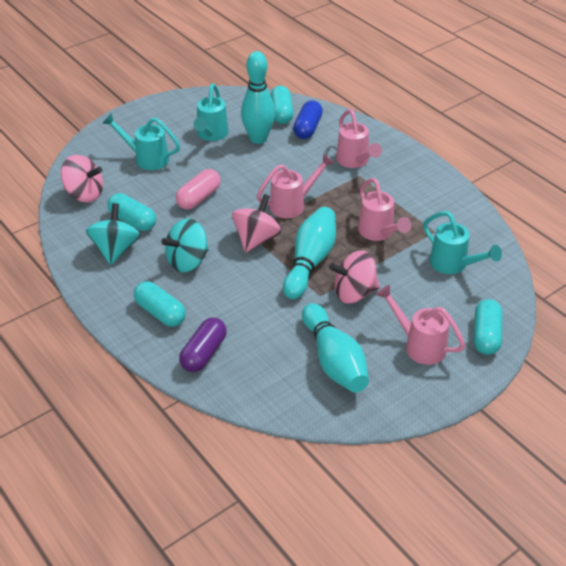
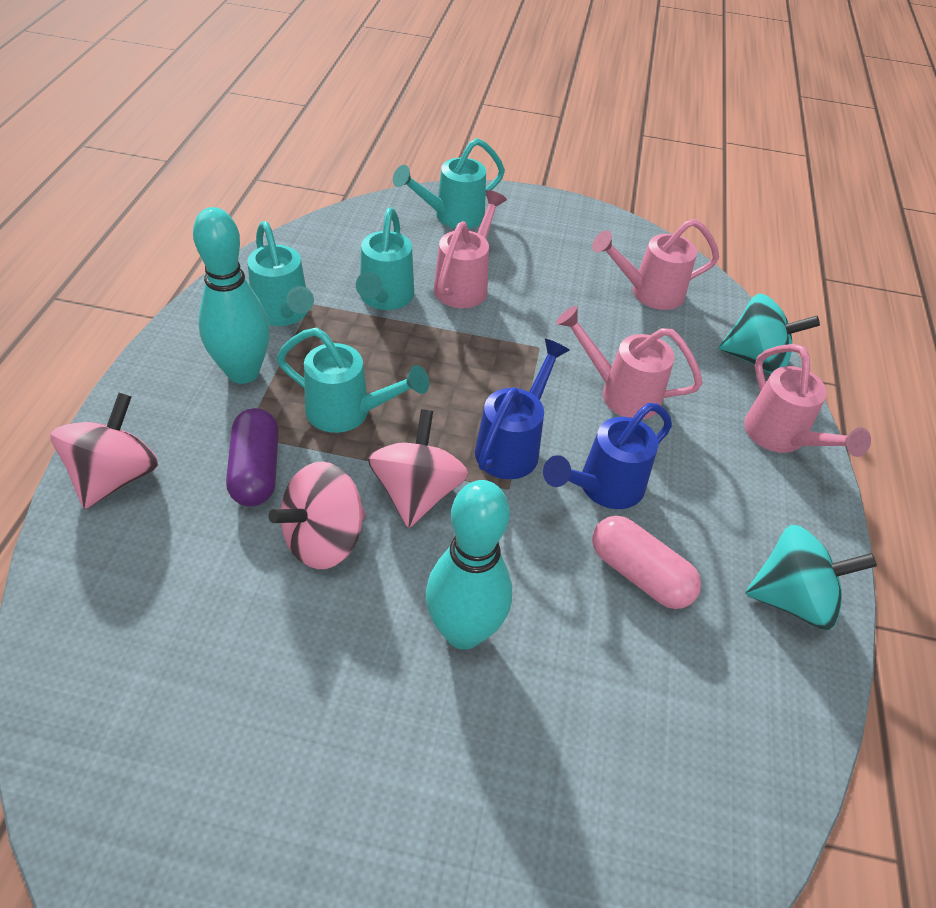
blue capsule: 1 -> 0
blue watering can: 0 -> 2
turquoise bowling pin: 3 -> 2
turquoise capsule: 4 -> 0
turquoise watering can: 3 -> 4

